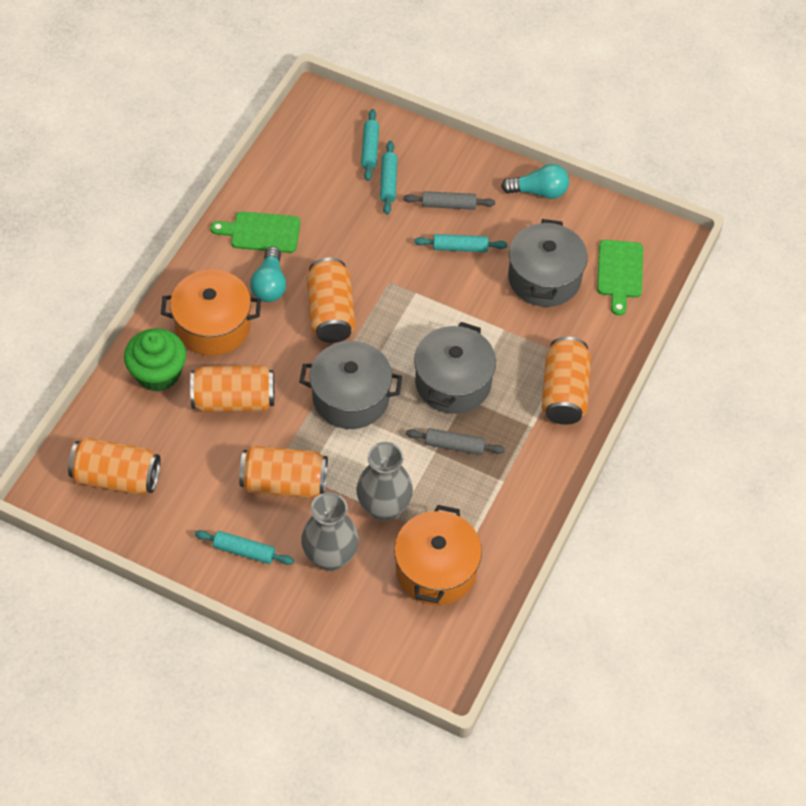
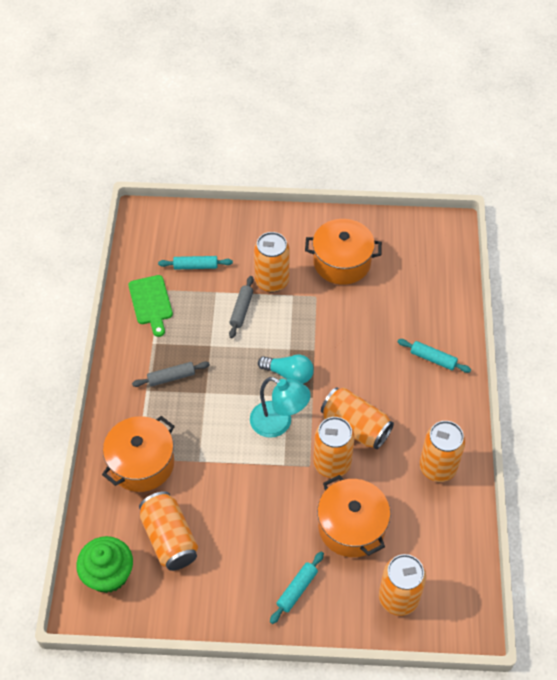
green cutting board: 2 -> 1
grey pot: 3 -> 0
grey vase: 2 -> 0
orange can: 5 -> 6
orange pot: 2 -> 3
turquoise lamp: 0 -> 1
turquoise light bulb: 2 -> 1
turquoise rolling pin: 4 -> 3

